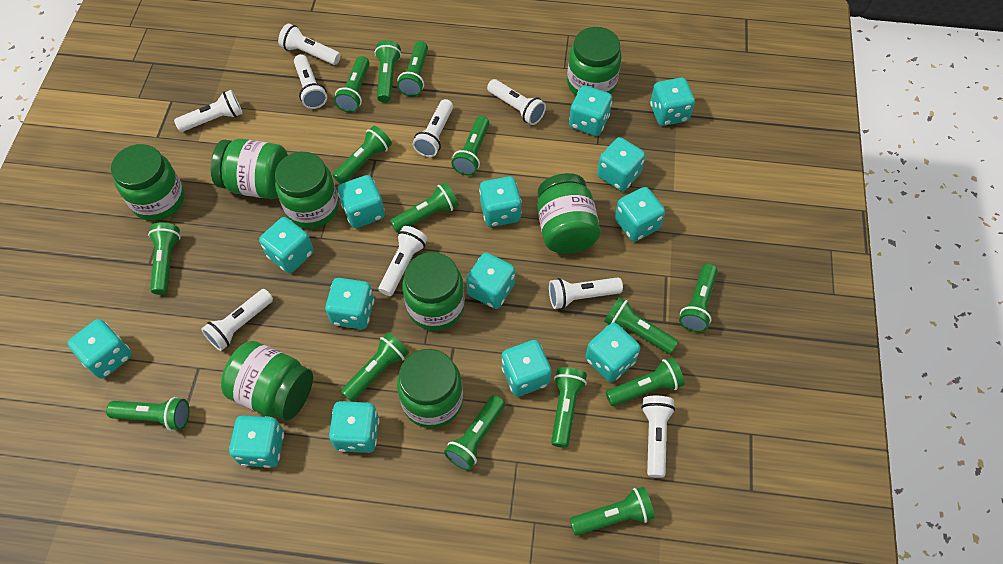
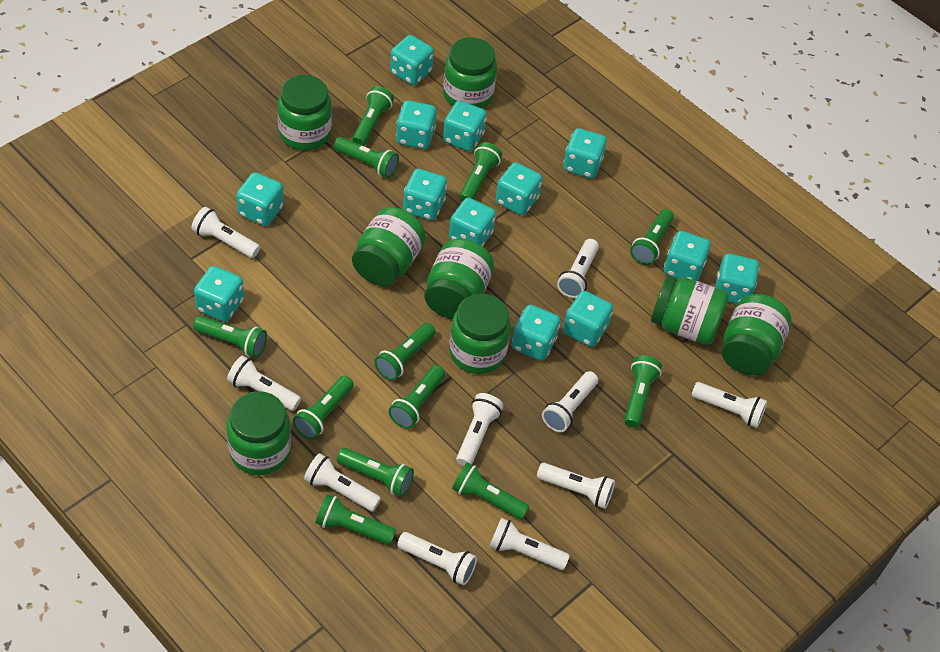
green flashlight: 15 -> 12
turquoise dice: 14 -> 13
white flashlight: 9 -> 10

